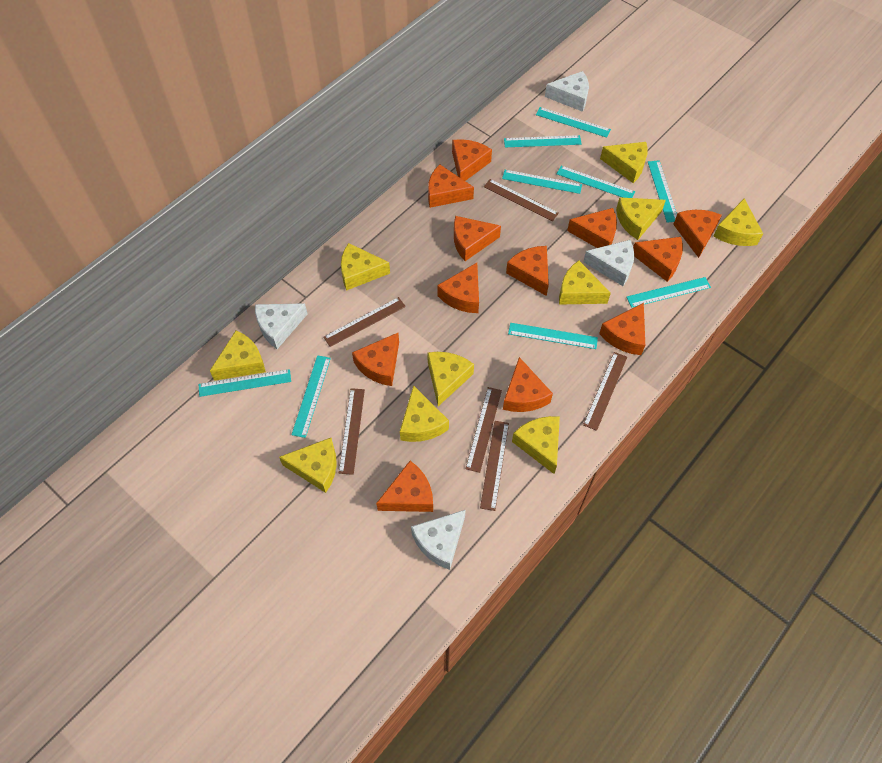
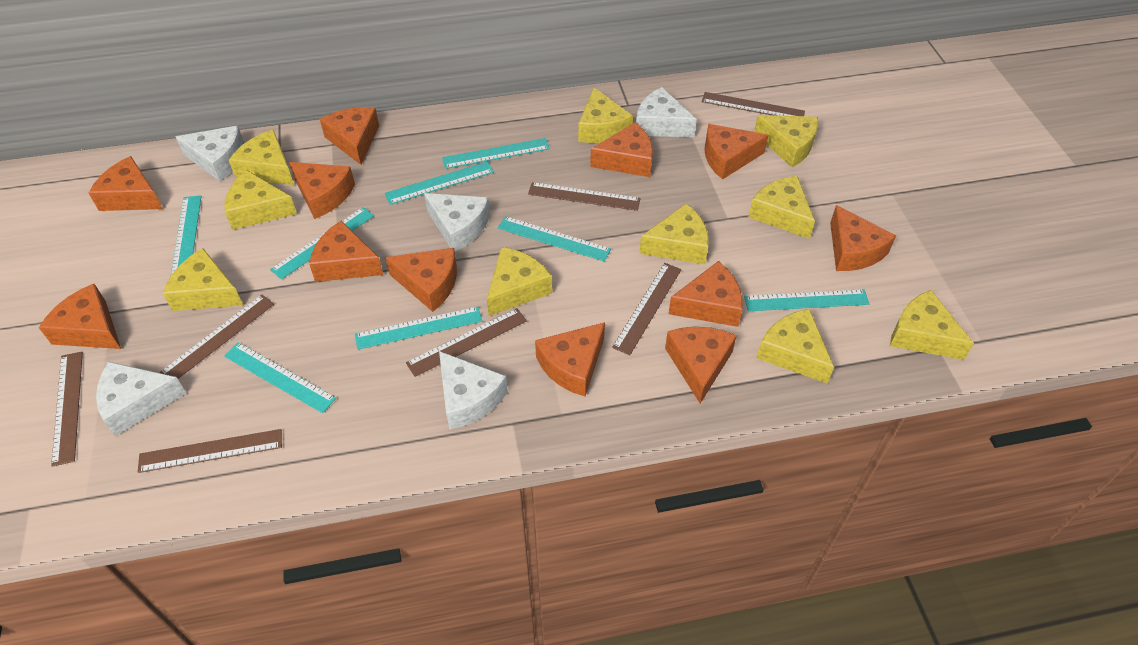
brown ruler: 6 -> 7
turquoise ruler: 9 -> 8
white cheese: 4 -> 5

